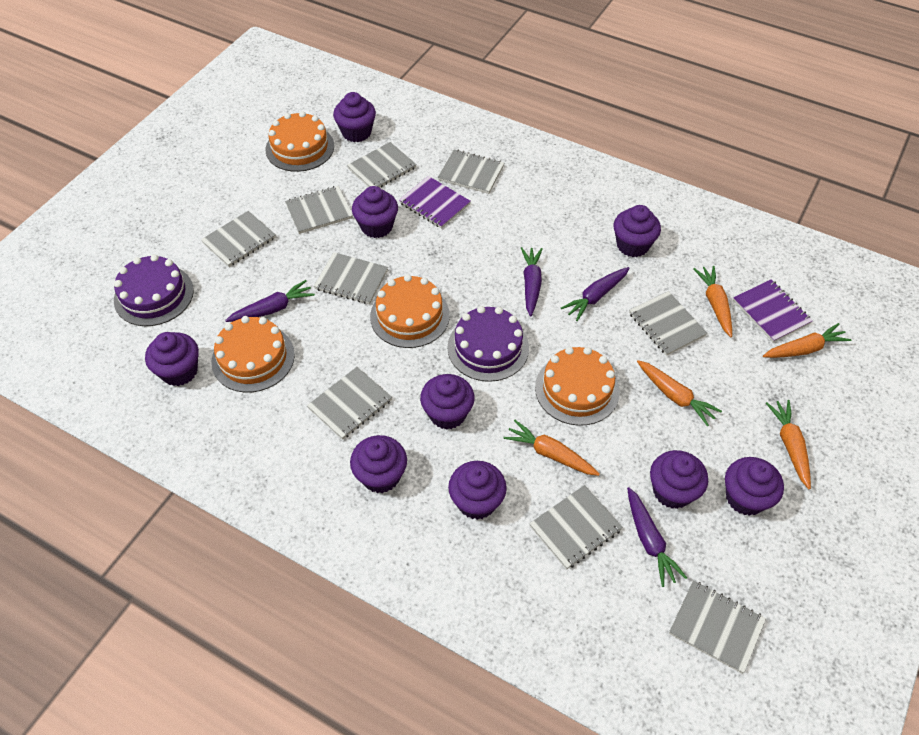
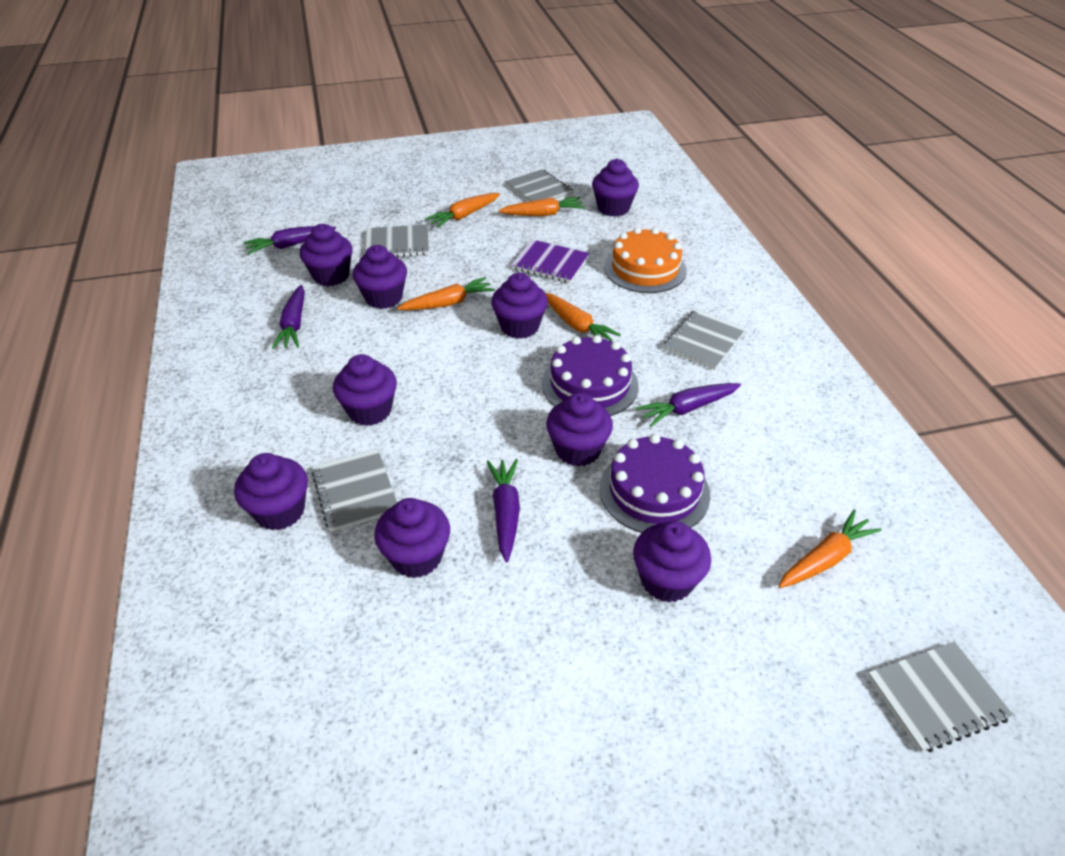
grey notebook: 9 -> 5
orange cake: 4 -> 1
purple notebook: 2 -> 1

